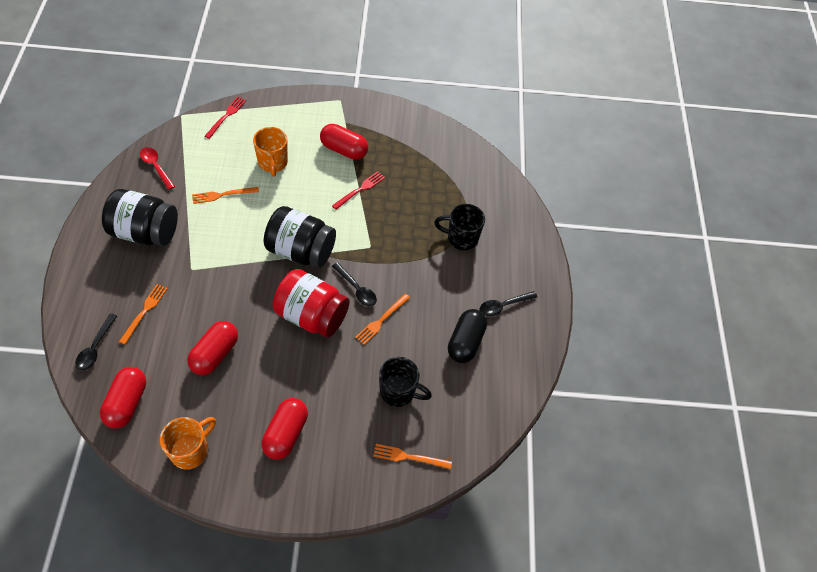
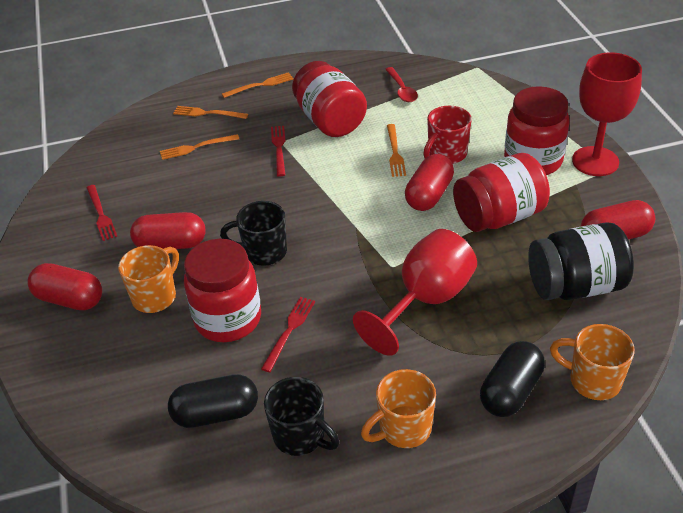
black capsule: 1 -> 2
black jar: 2 -> 1
black spoon: 3 -> 0
orange mug: 2 -> 3
red fork: 2 -> 3
red goblet: 0 -> 2
red jar: 1 -> 4
red mug: 0 -> 1

